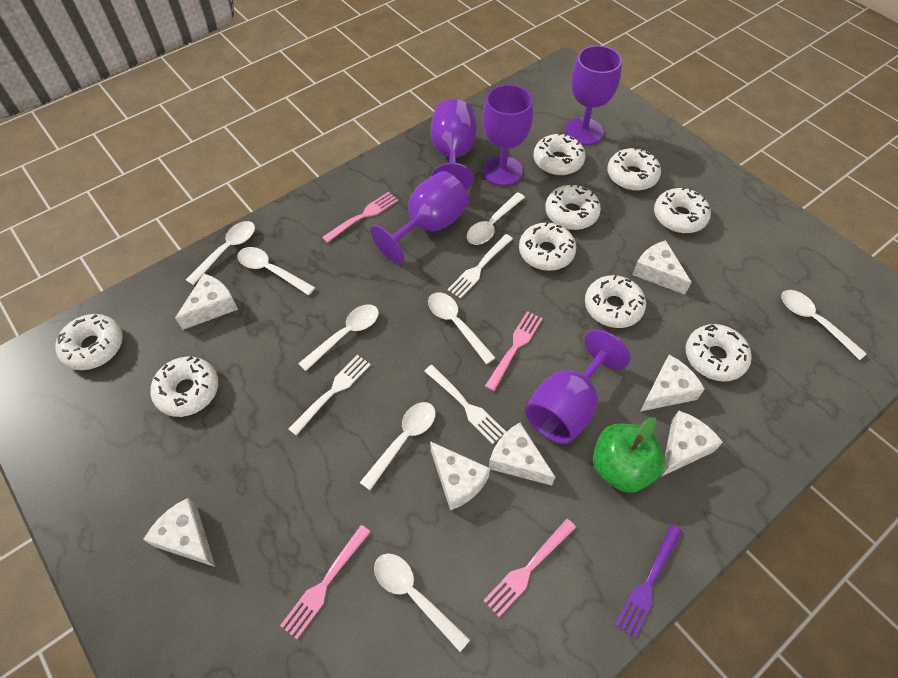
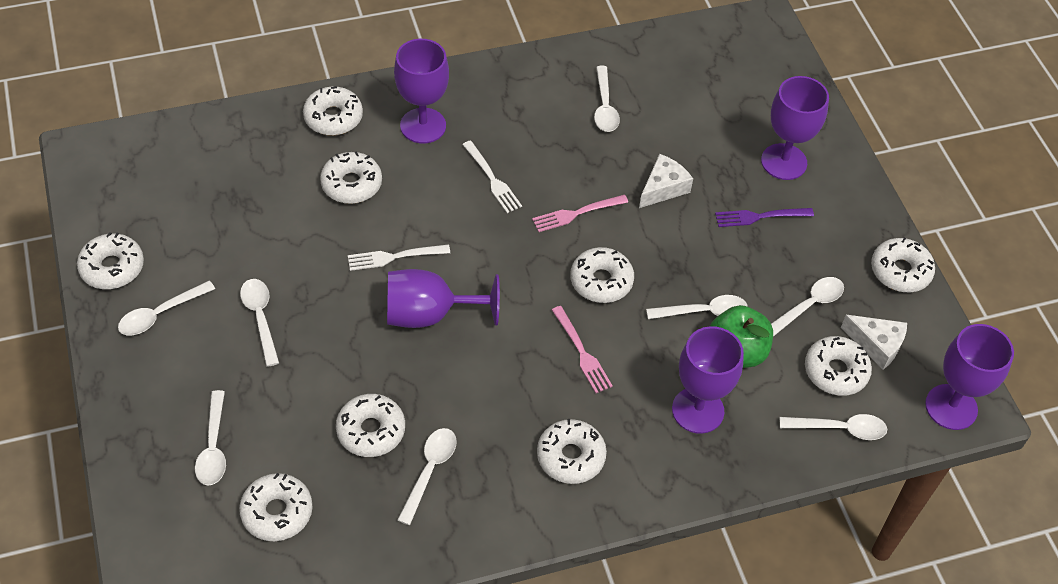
pink fork: 4 -> 2
white cheese: 7 -> 2
white fork: 3 -> 2

